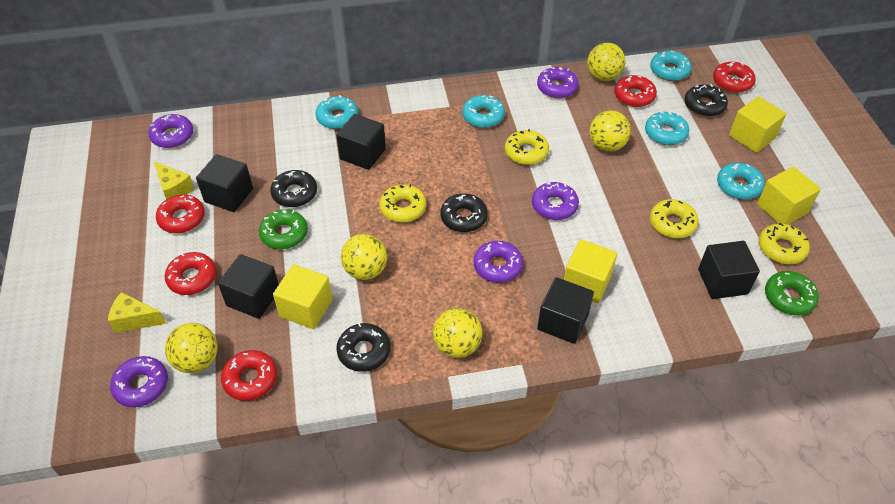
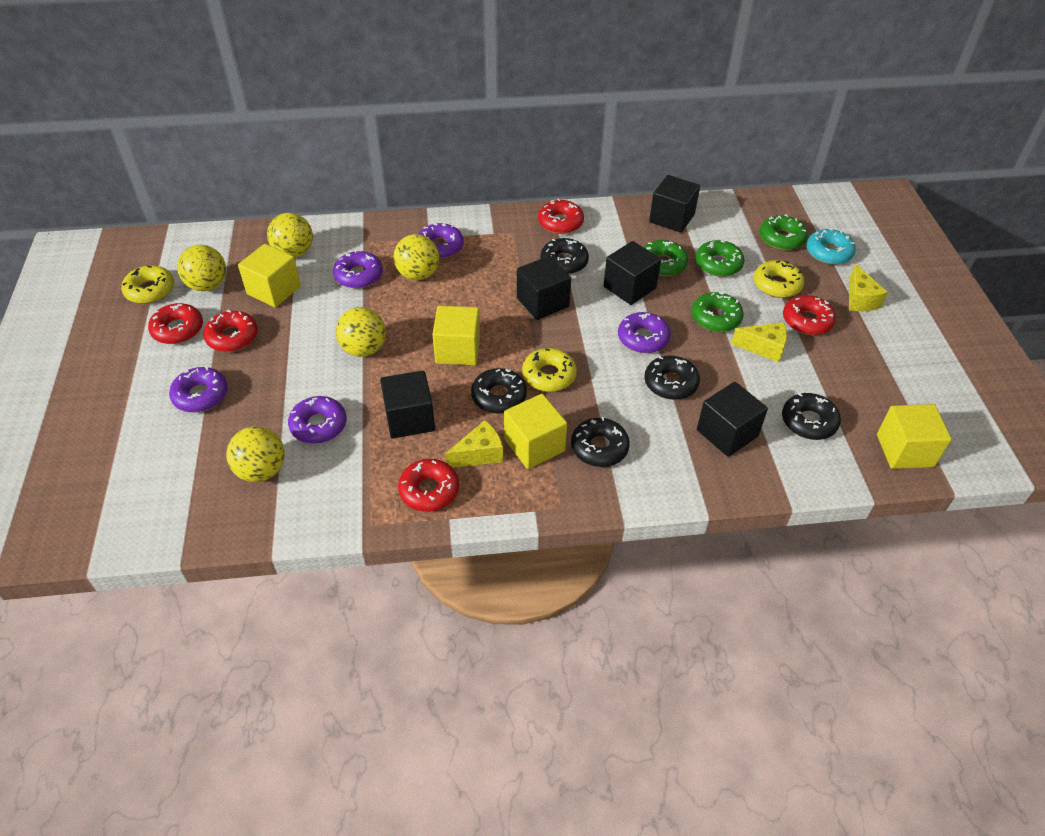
black donut: 4 -> 5
green donut: 2 -> 4
turquoise donut: 5 -> 1
yellow cheese: 2 -> 3
yellow donut: 4 -> 3

